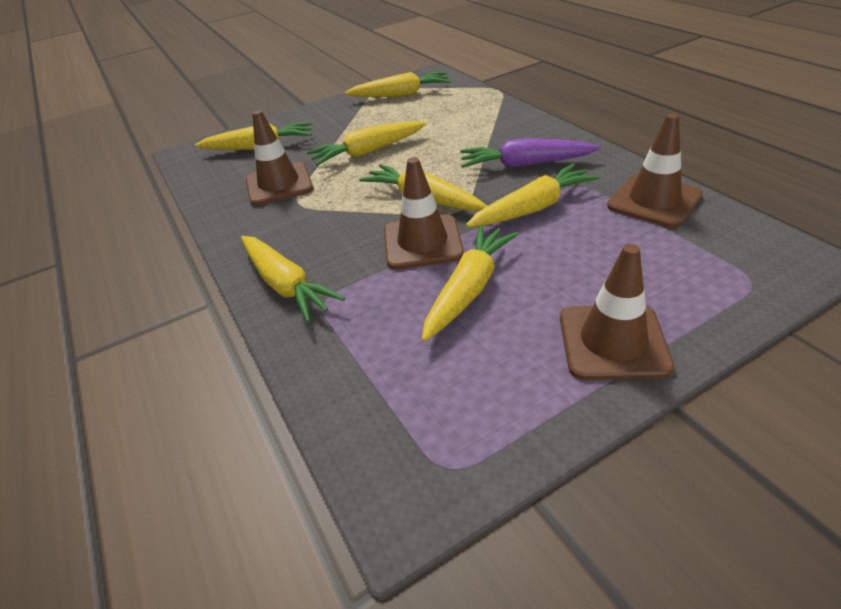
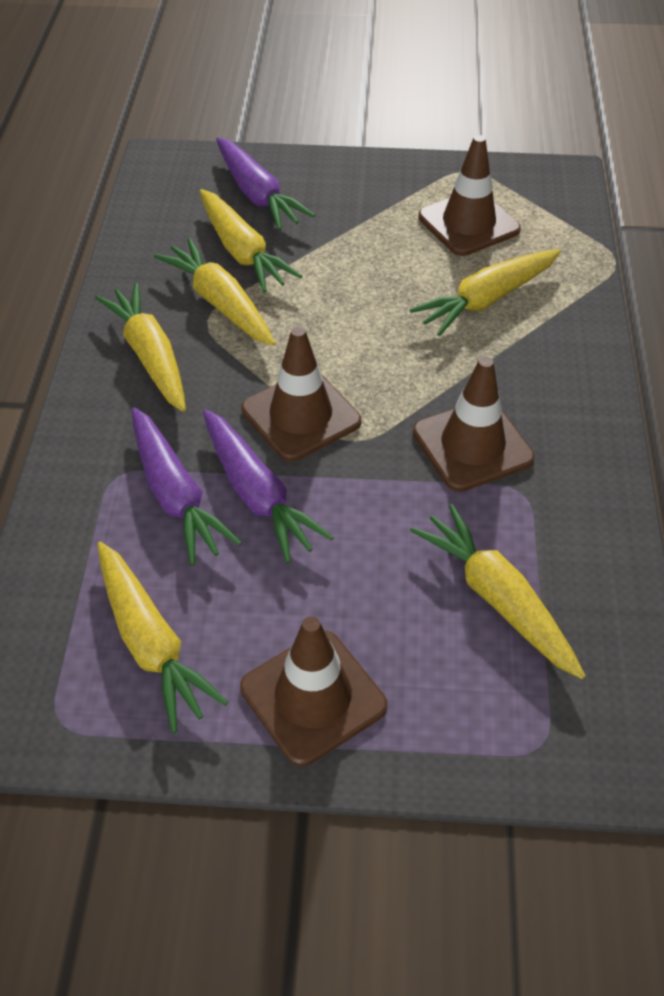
purple carrot: 1 -> 3
yellow carrot: 7 -> 6

